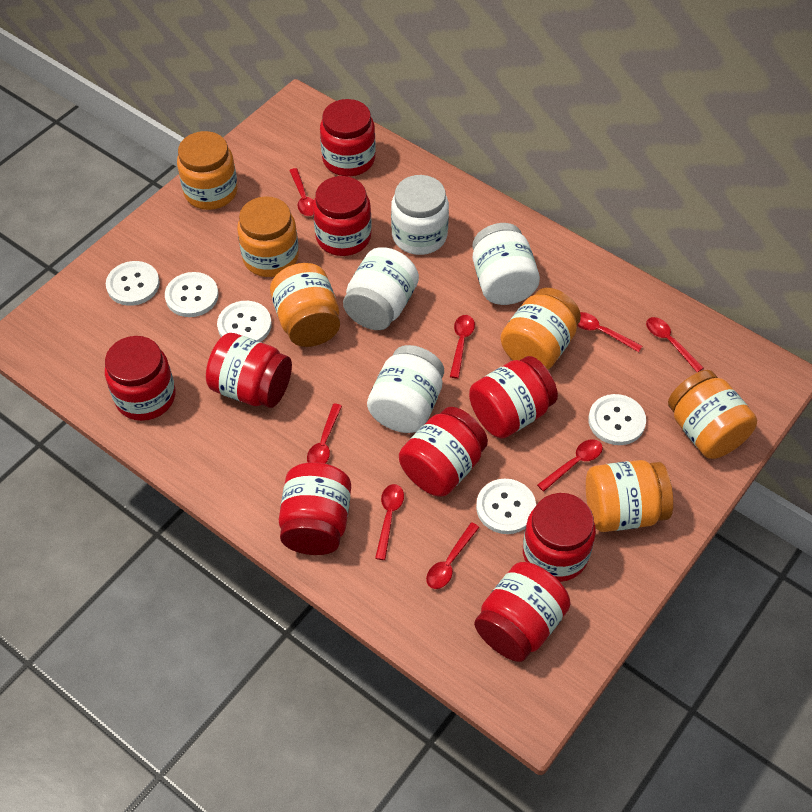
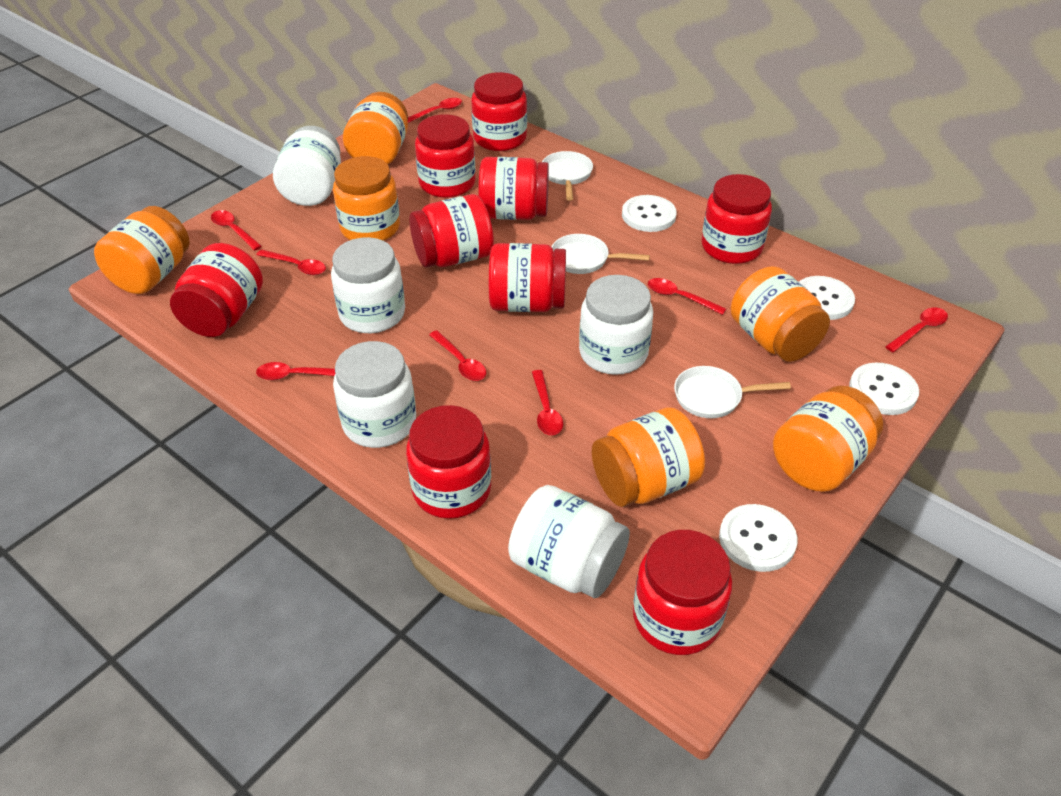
white button: 5 -> 4
white jar: 4 -> 5
white pan: 0 -> 3

